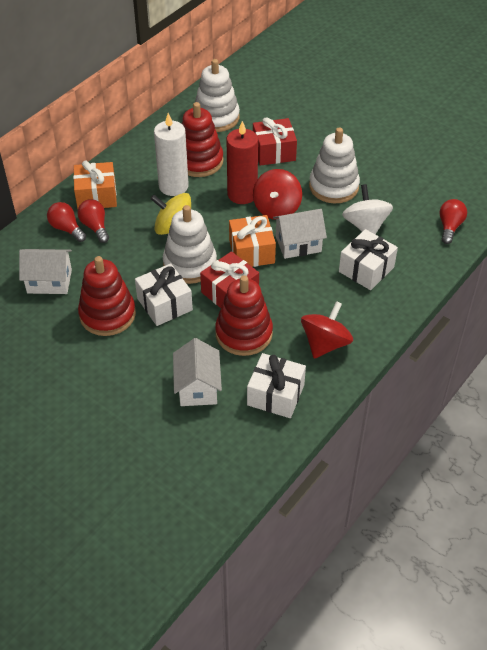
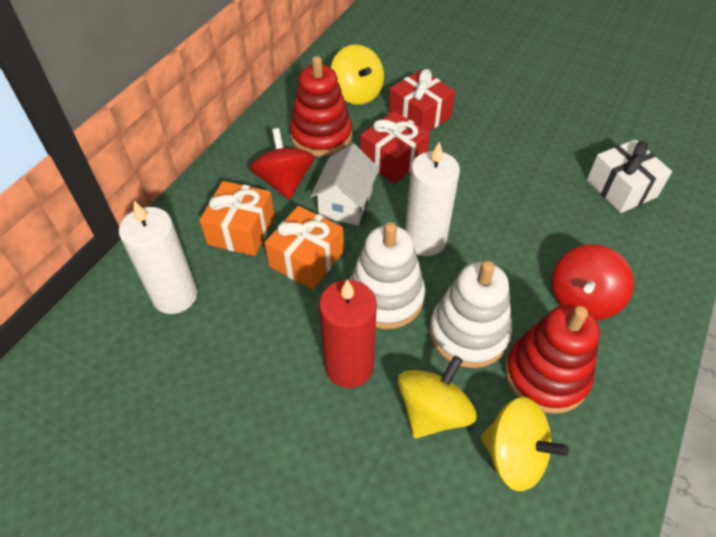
red light bulb: 3 -> 0
red stacking toy: 3 -> 2
white candle: 1 -> 2
white gift: 3 -> 1
white house: 3 -> 1
white spinning top: 1 -> 0
white stacking toy: 3 -> 2
yellow spinning top: 1 -> 3

